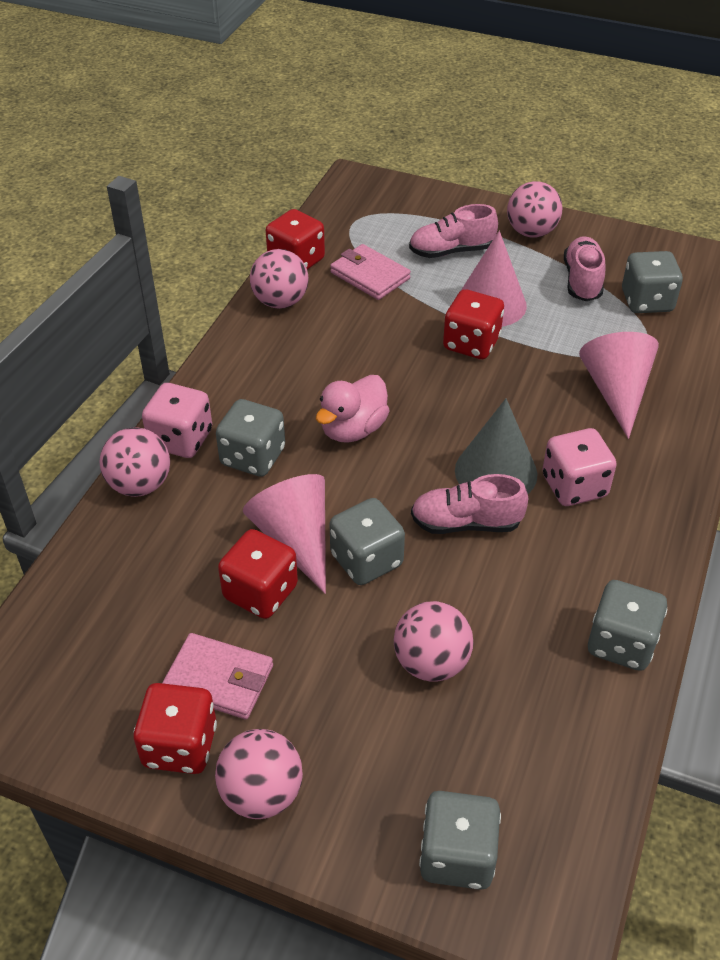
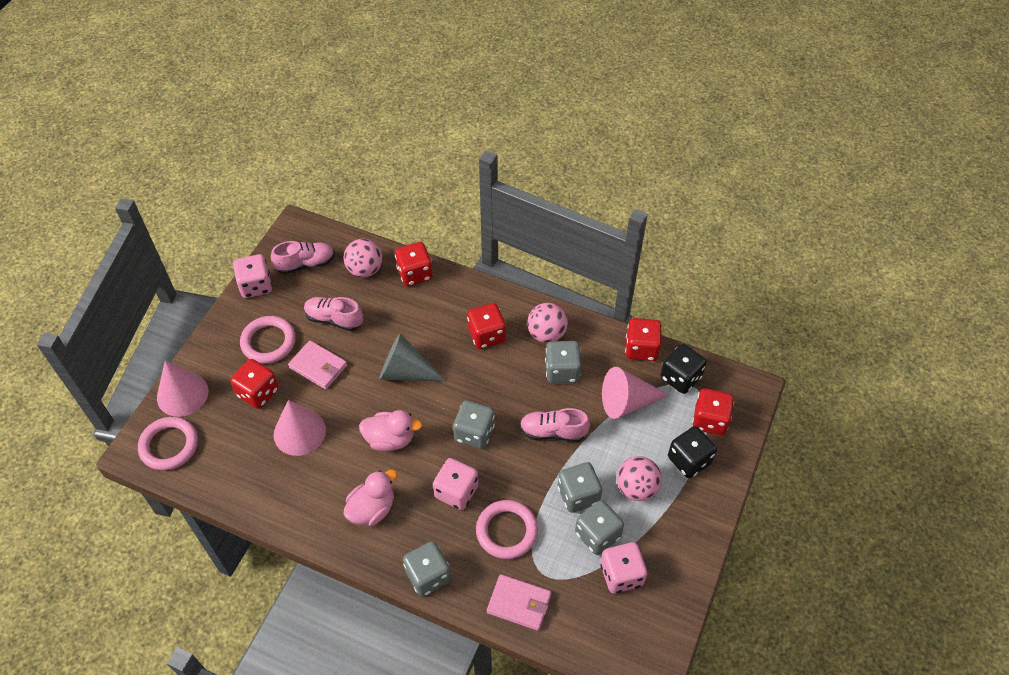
black dice: 0 -> 2
pink ball: 5 -> 3
pink dice: 2 -> 3
pink duck: 1 -> 2
pink ring: 0 -> 3
red dice: 4 -> 5

